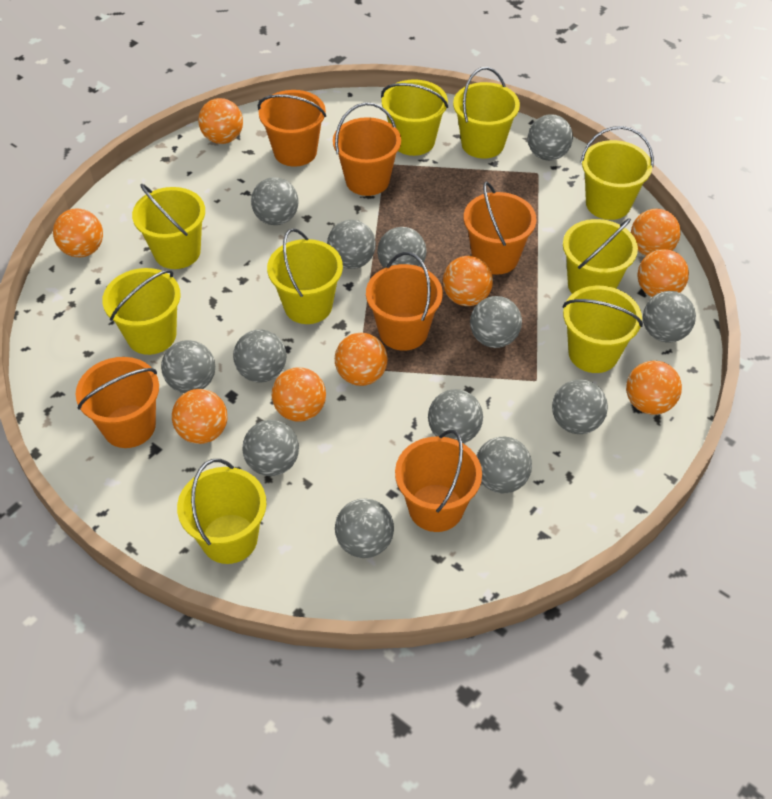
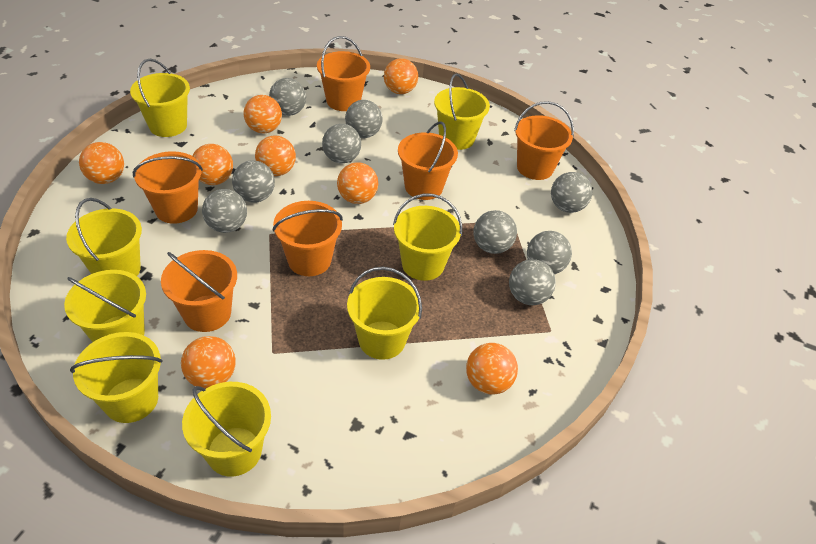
grey ball: 13 -> 9
orange ball: 9 -> 8
yellow bucket: 9 -> 8

